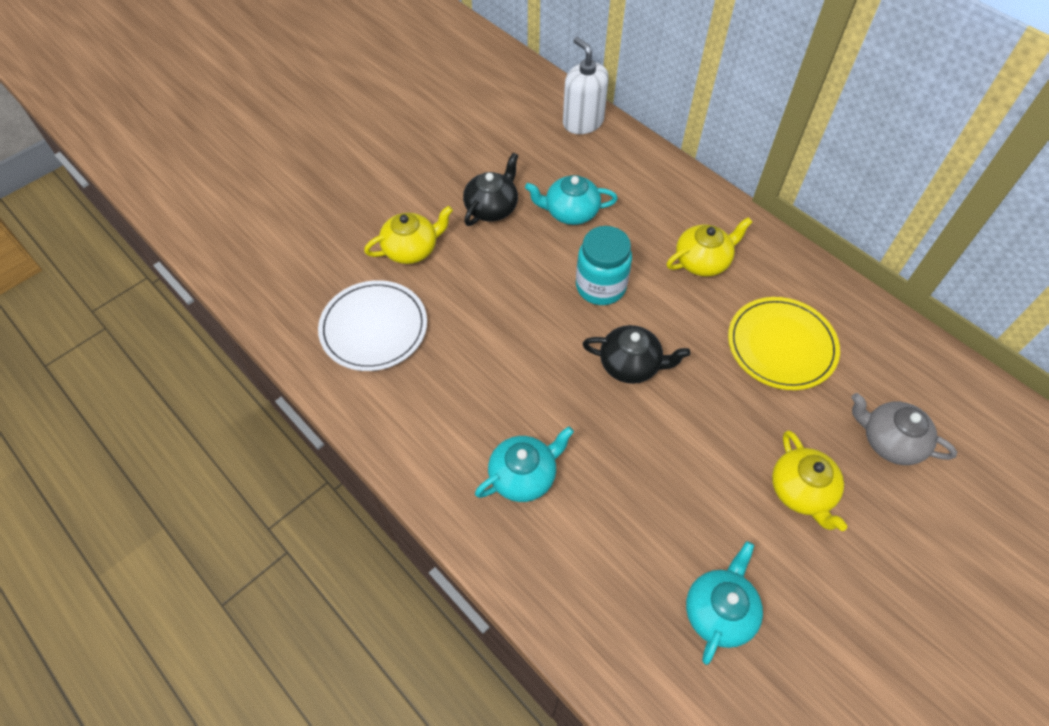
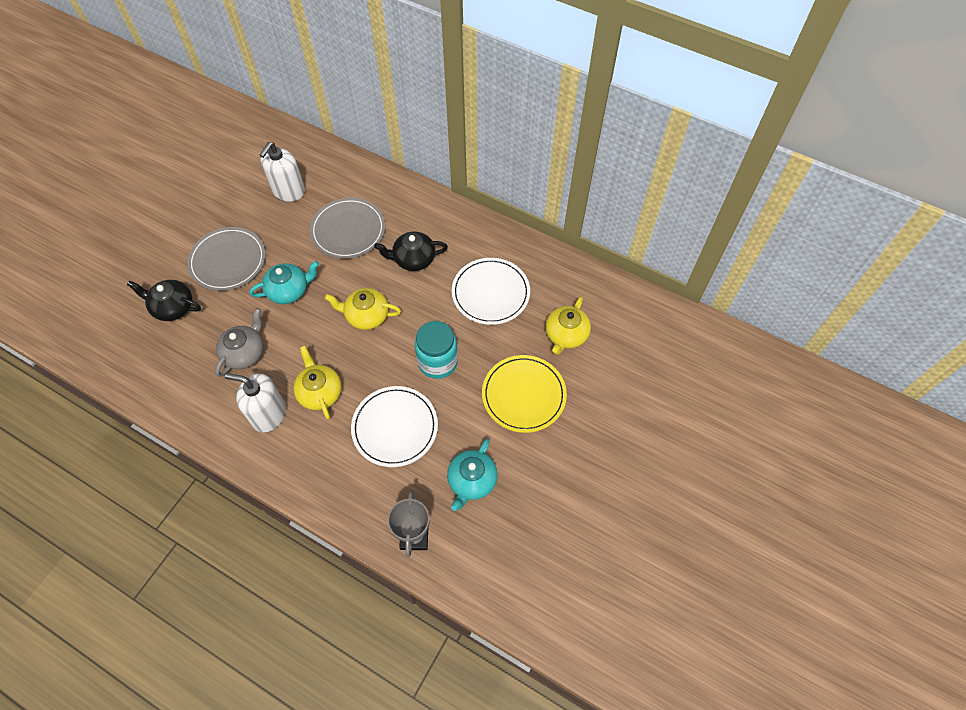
grey plate: 0 -> 2
grey trophy: 0 -> 1
turquoise teapot: 3 -> 2
white plate: 1 -> 2
white soap dispenser: 1 -> 2

